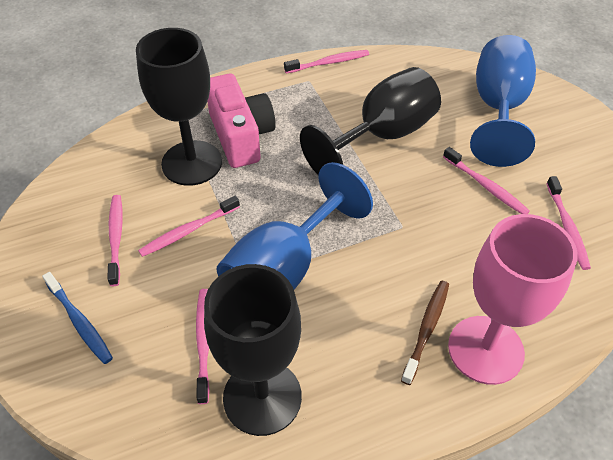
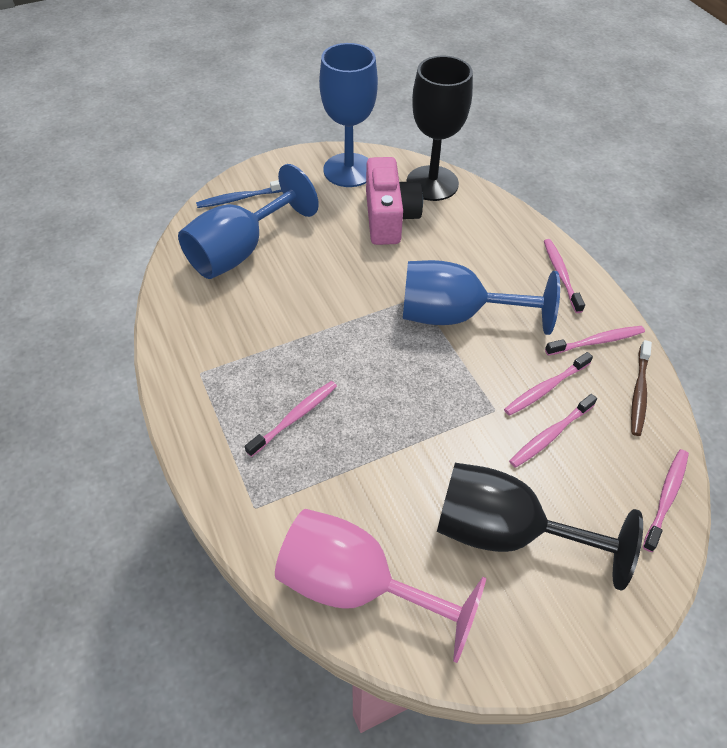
black goblet: 3 -> 2
blue goblet: 2 -> 3

